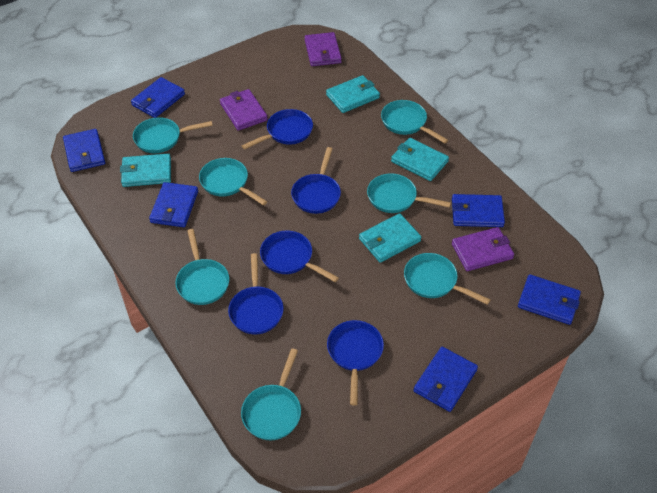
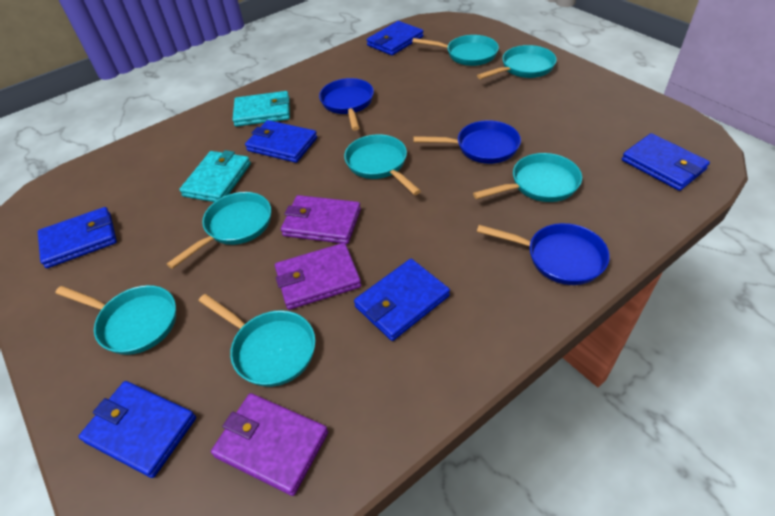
blue pan: 5 -> 3
turquoise wallet: 4 -> 2

